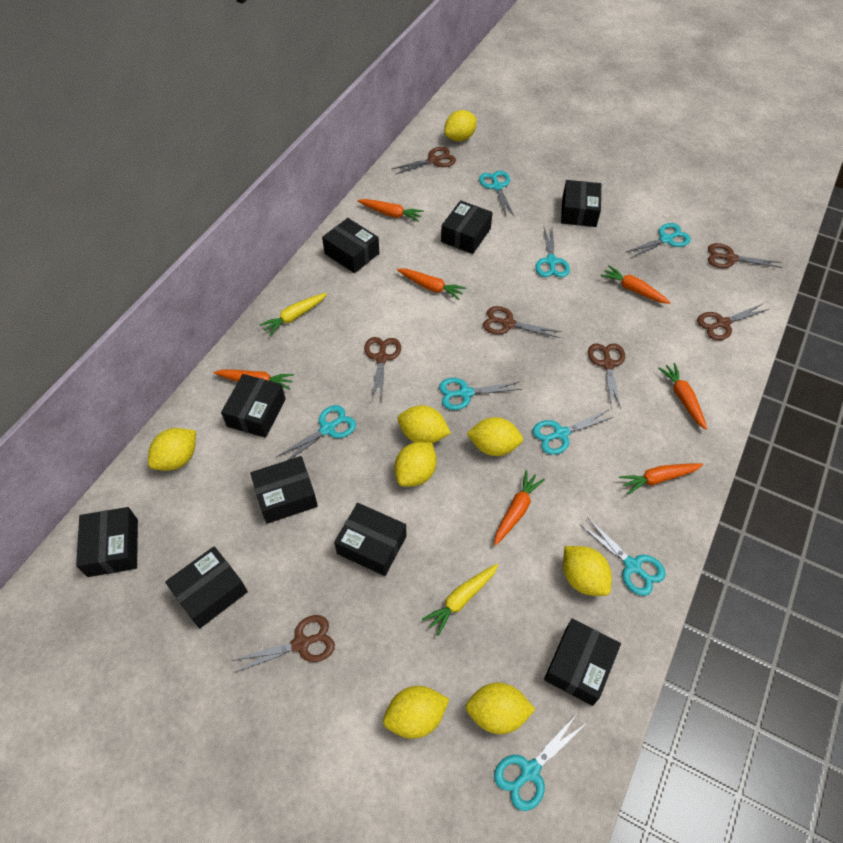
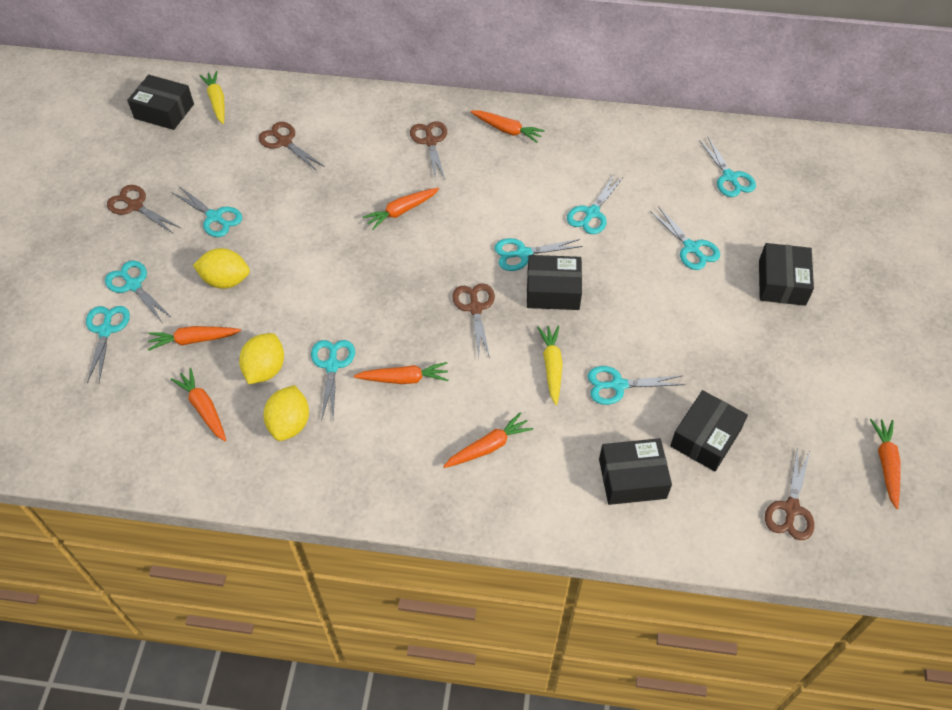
black box: 9 -> 5
brown scissors: 7 -> 5
turquoise scissors: 8 -> 9
yellow lemon: 8 -> 3

